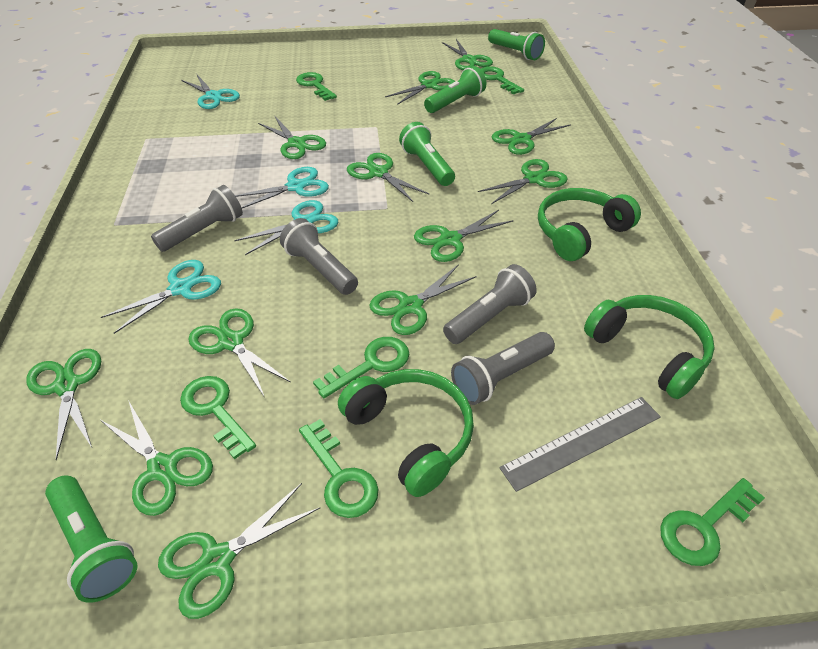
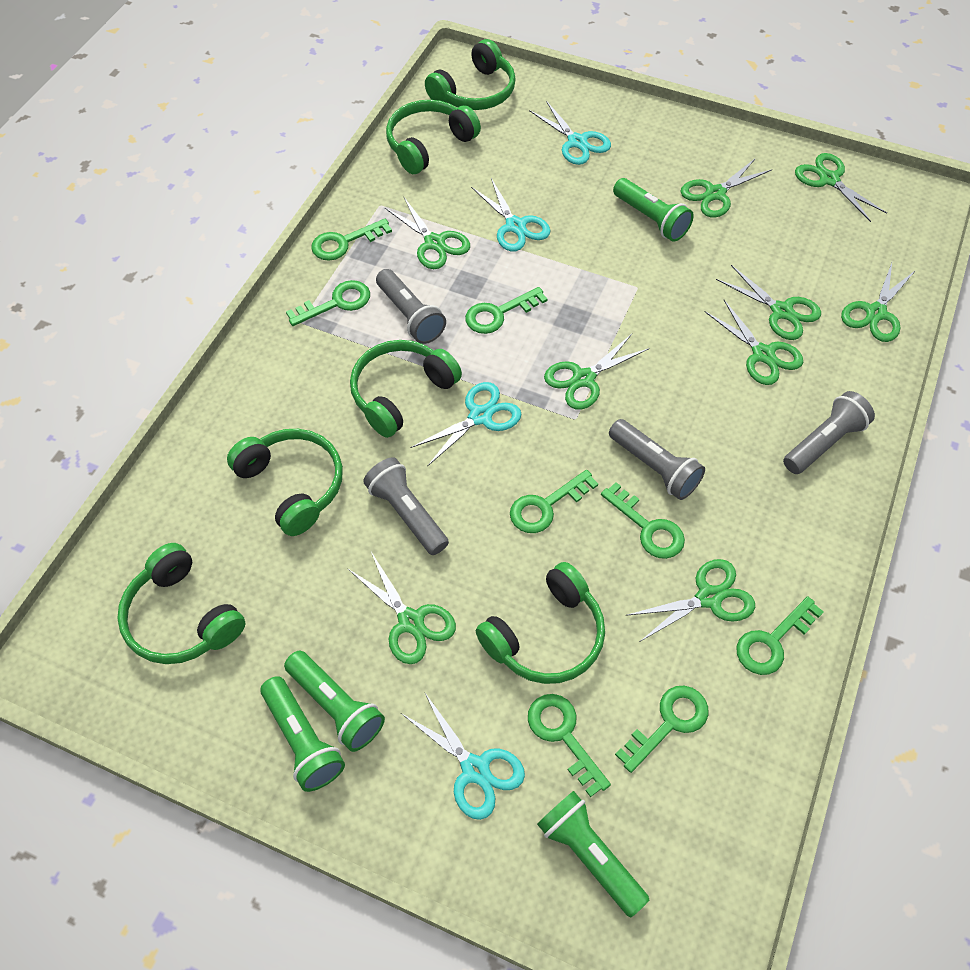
green headphones: 3 -> 6
green key: 6 -> 8
green scissors: 12 -> 9
grey ruler: 1 -> 0

